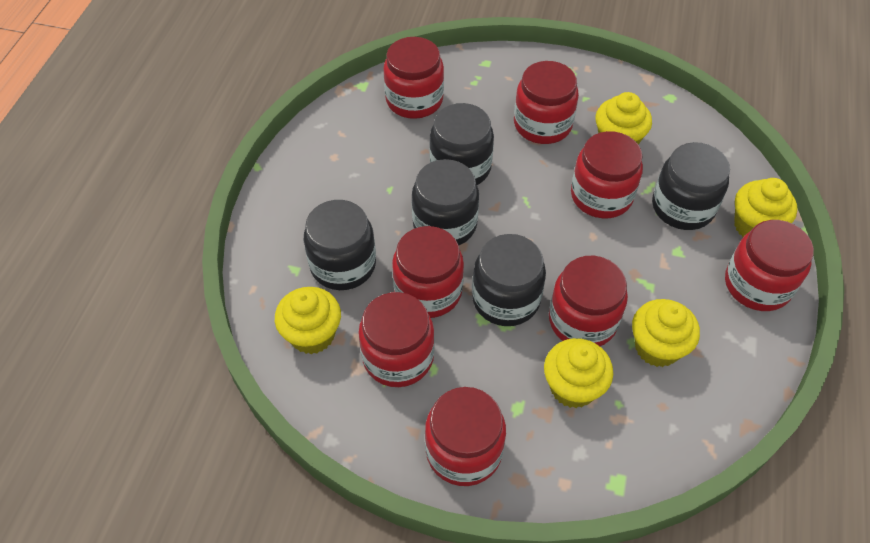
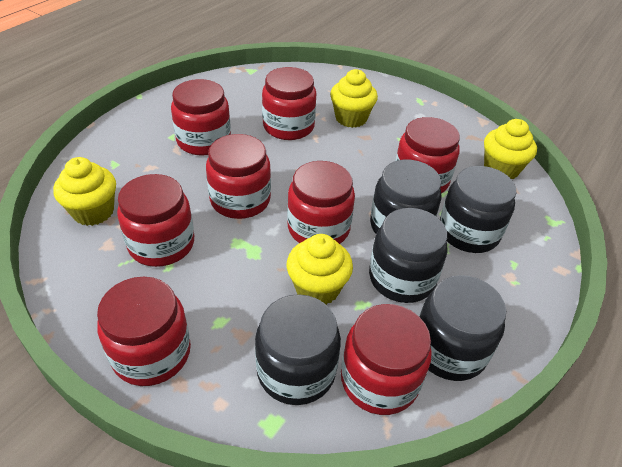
yellow cupcake: 5 -> 4

